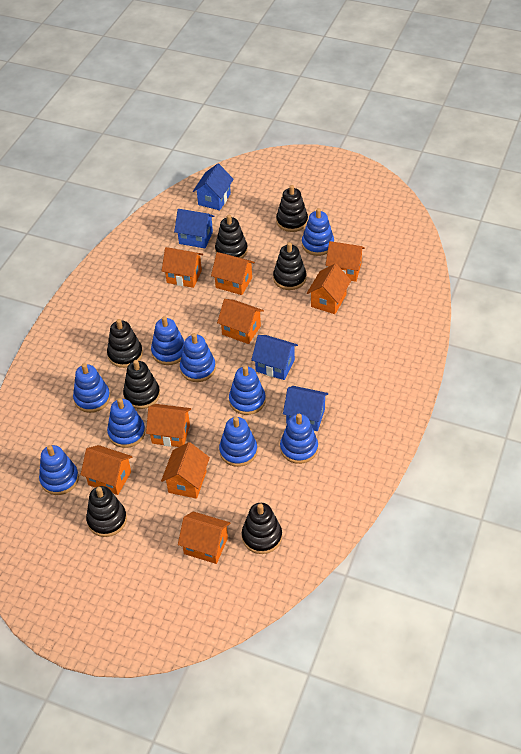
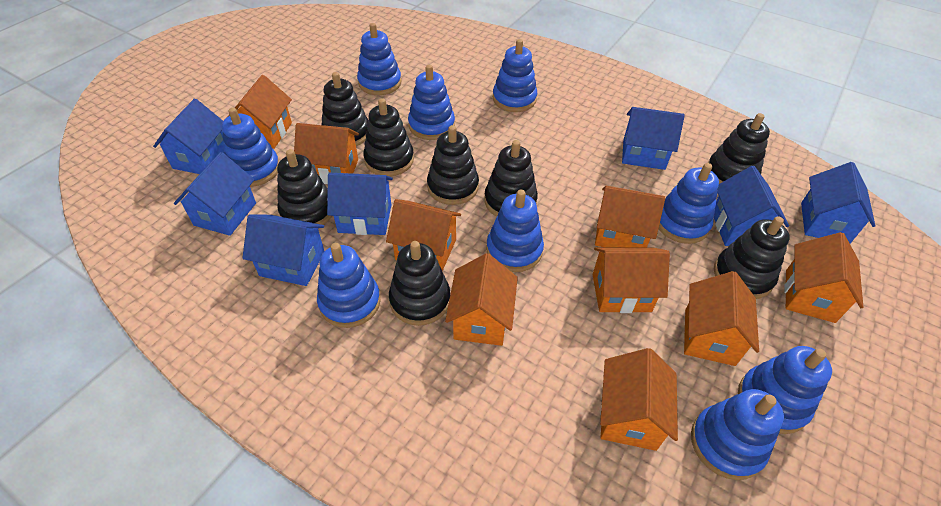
black stacking toy: 7 -> 8
blue house: 4 -> 7

